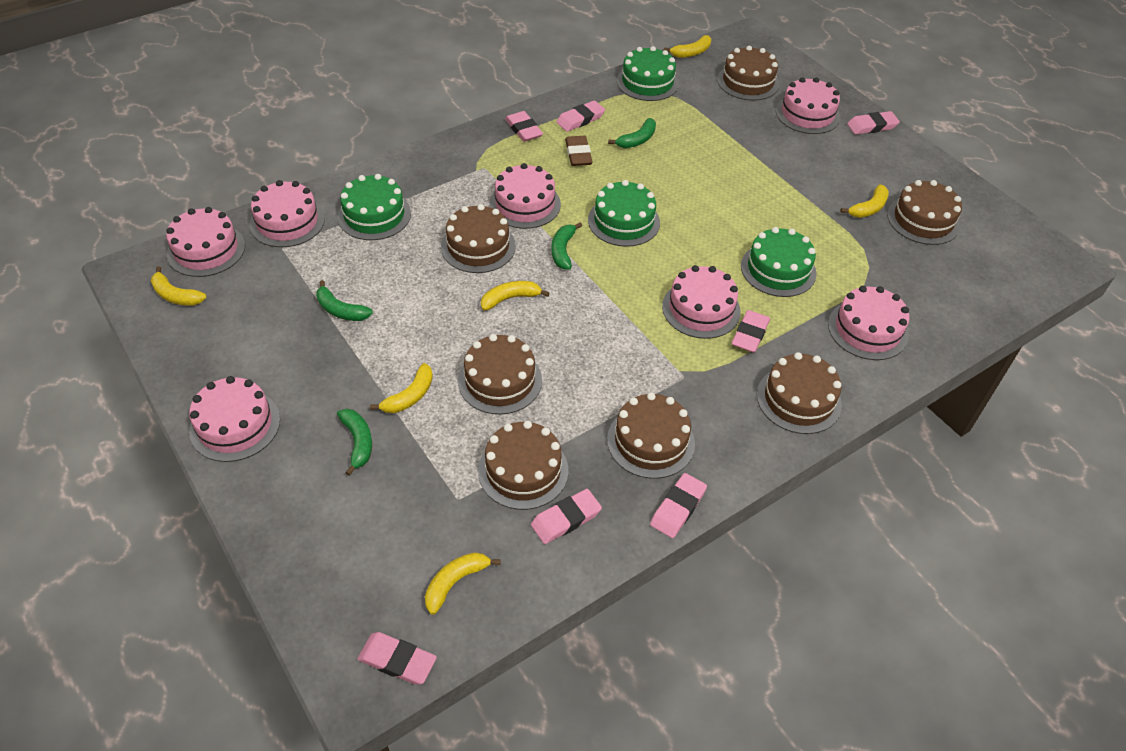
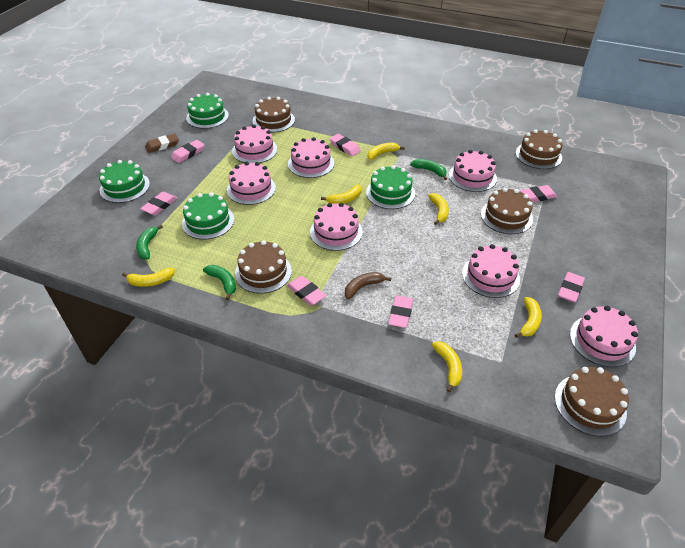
brown banana: 0 -> 1
brown cake: 7 -> 5
green banana: 4 -> 3

